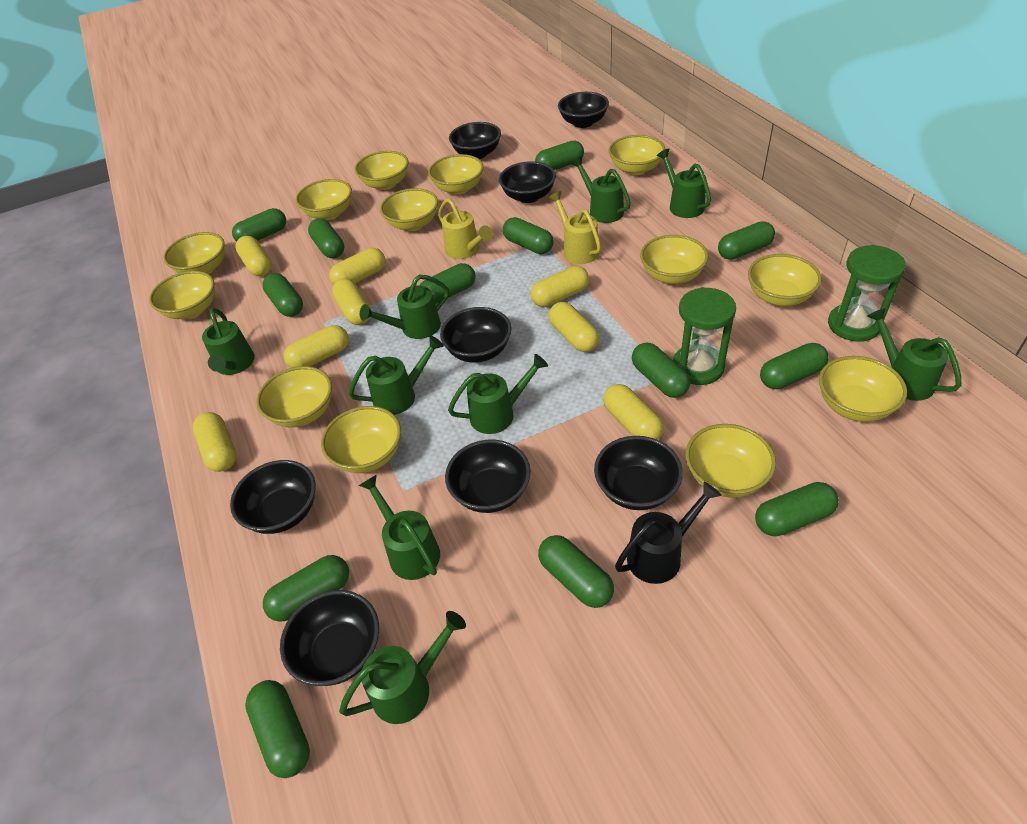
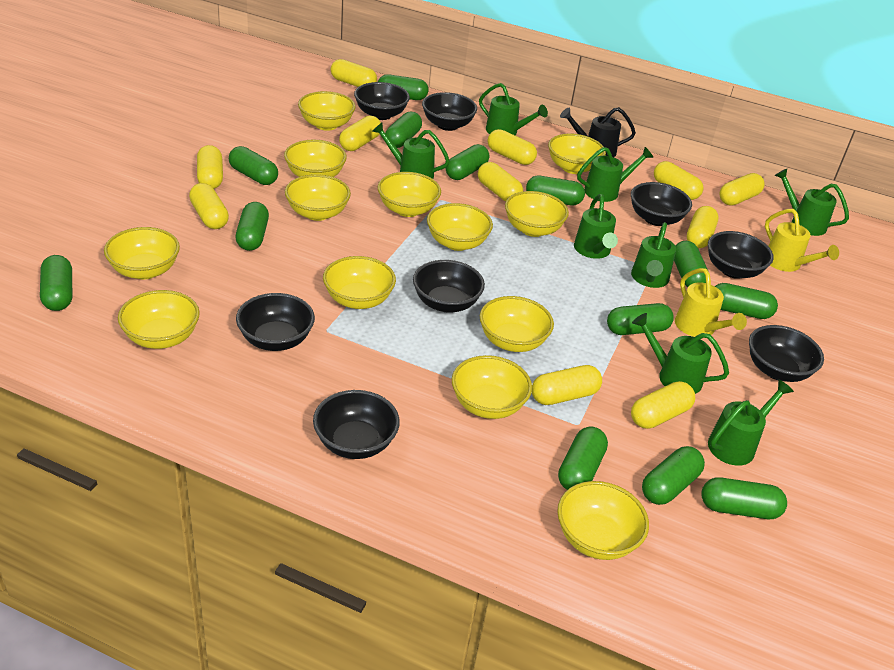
green hourglass: 2 -> 0
green watering can: 9 -> 8
yellow capsule: 8 -> 11

